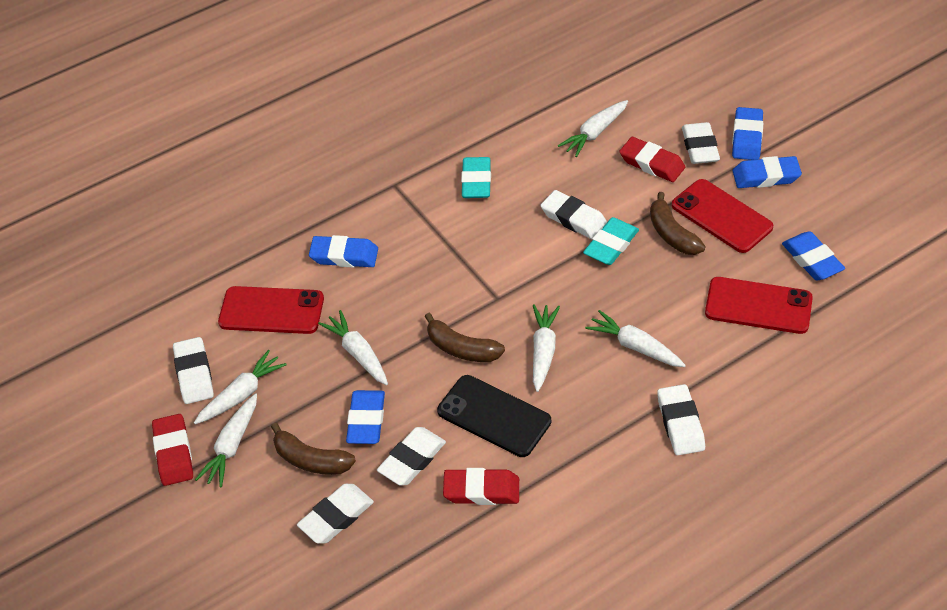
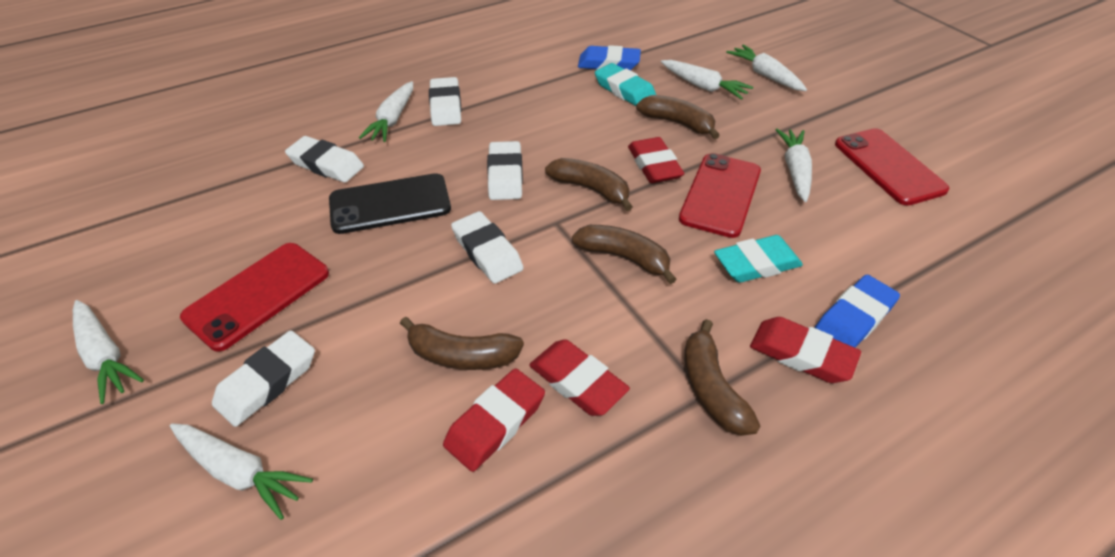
blue eraser: 5 -> 2
brown banana: 3 -> 5
red eraser: 3 -> 4
white eraser: 6 -> 5

